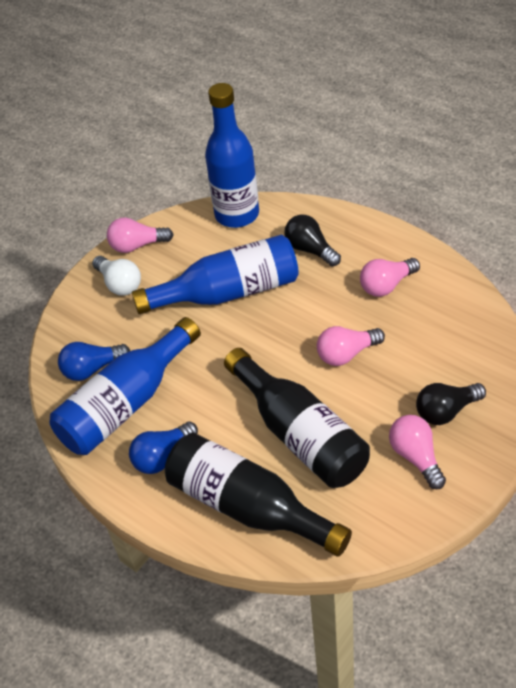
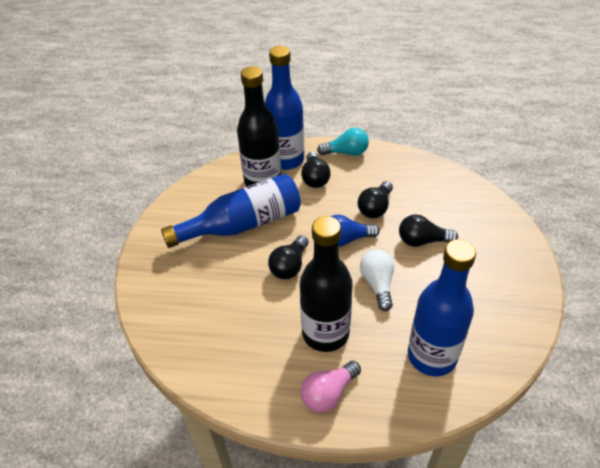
black light bulb: 2 -> 4
blue light bulb: 2 -> 1
pink light bulb: 4 -> 1
turquoise light bulb: 0 -> 1

